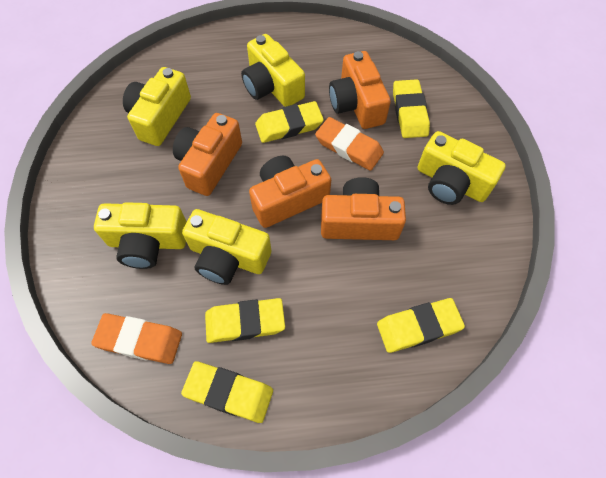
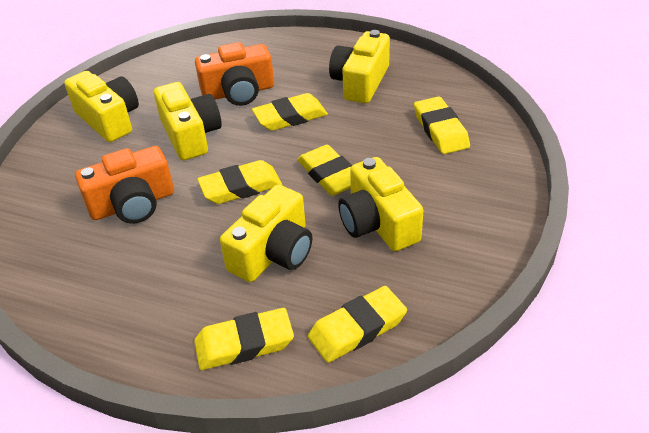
orange camera: 4 -> 2
orange eraser: 2 -> 0
yellow eraser: 5 -> 6

